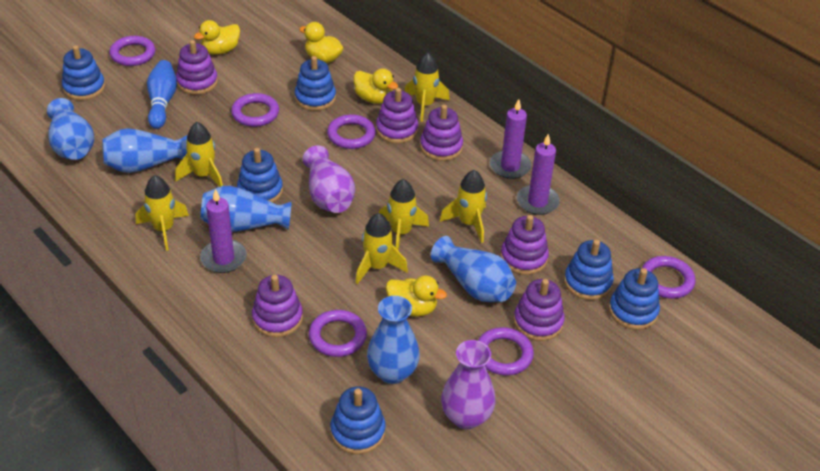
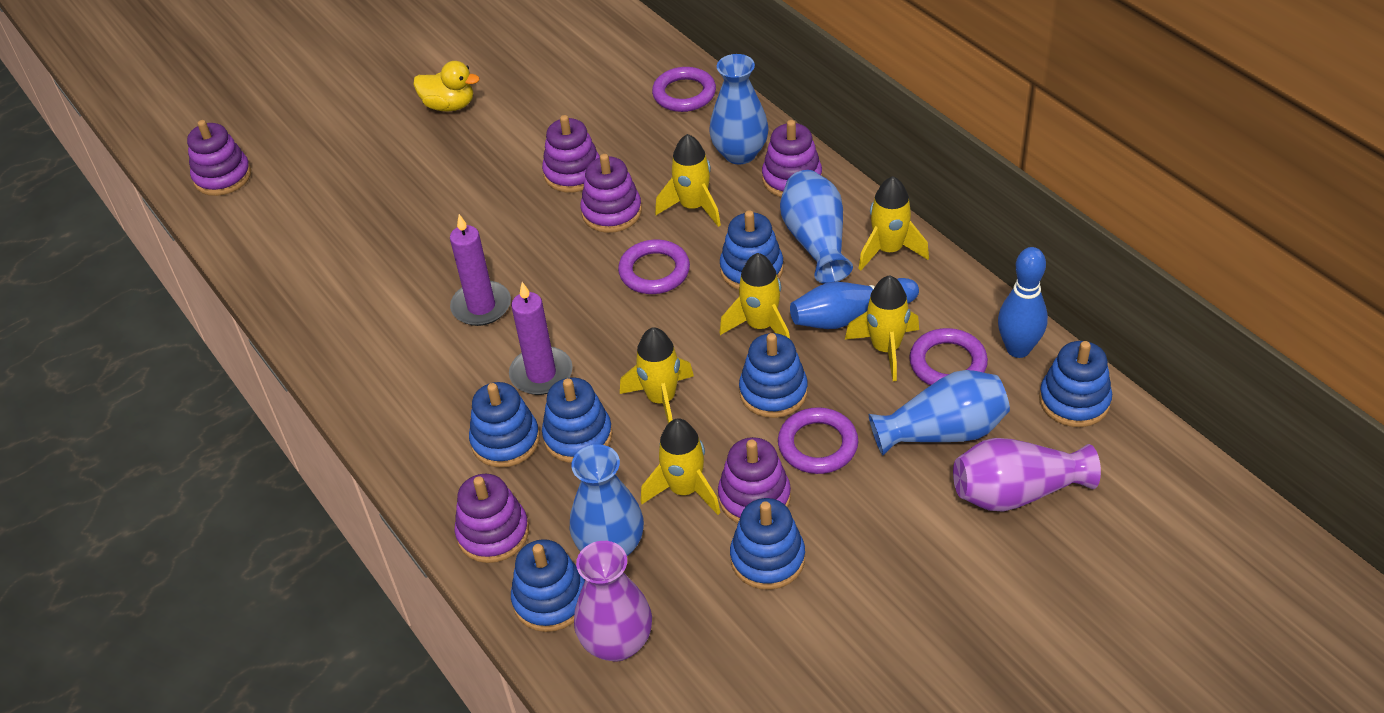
blue bowling pin: 1 -> 2
blue stacking toy: 6 -> 7
blue vase: 5 -> 4
purple candle: 3 -> 2
purple ring: 6 -> 4
yellow duck: 4 -> 1

